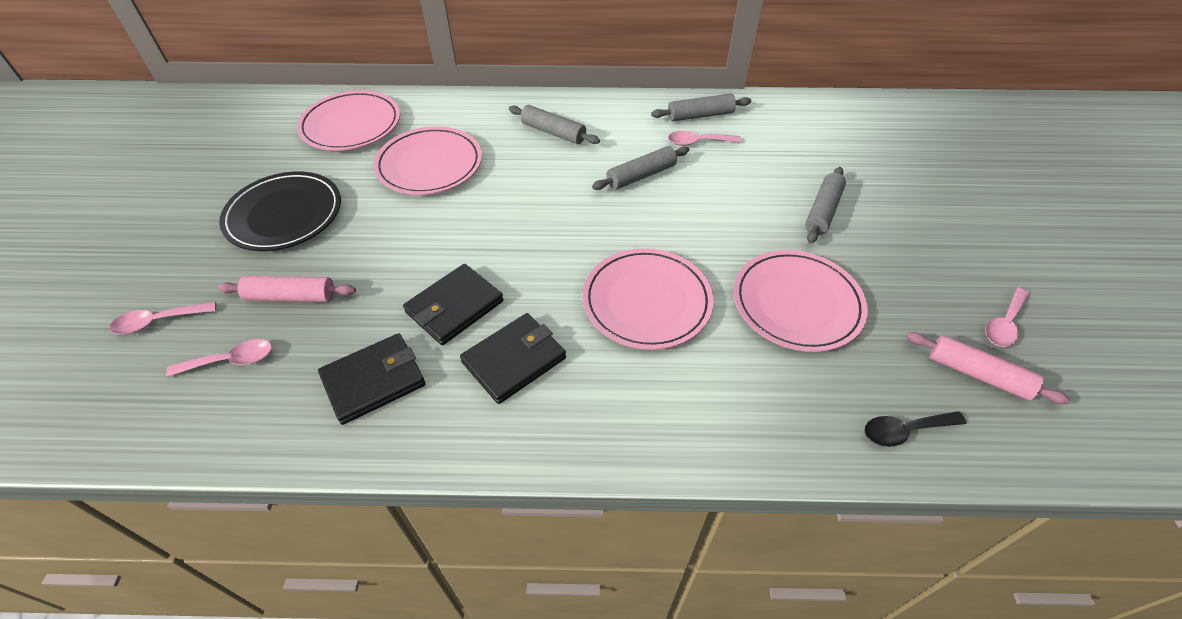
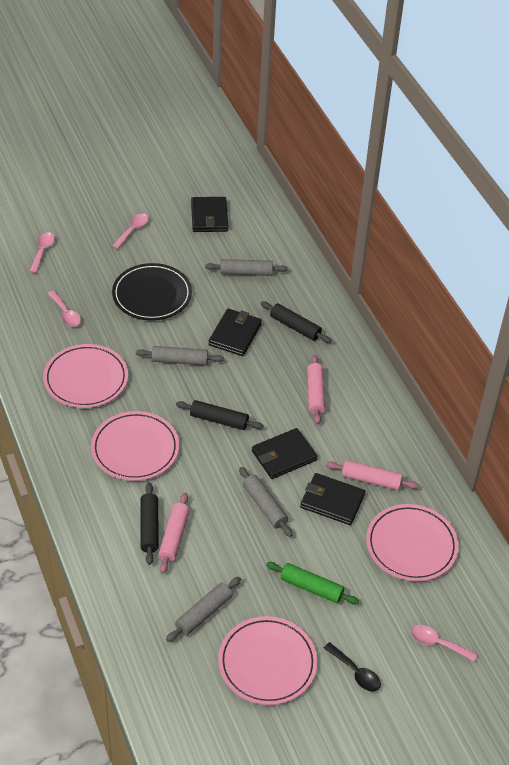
black rolling pin: 0 -> 3
black wallet: 3 -> 4
green rolling pin: 0 -> 1
pink rolling pin: 2 -> 3

